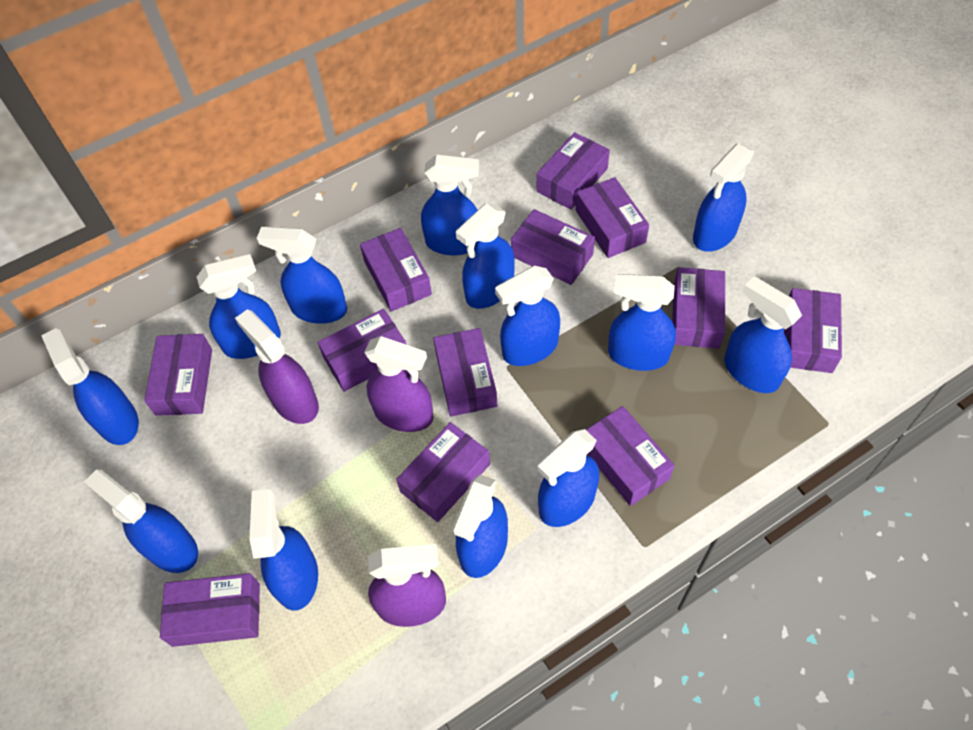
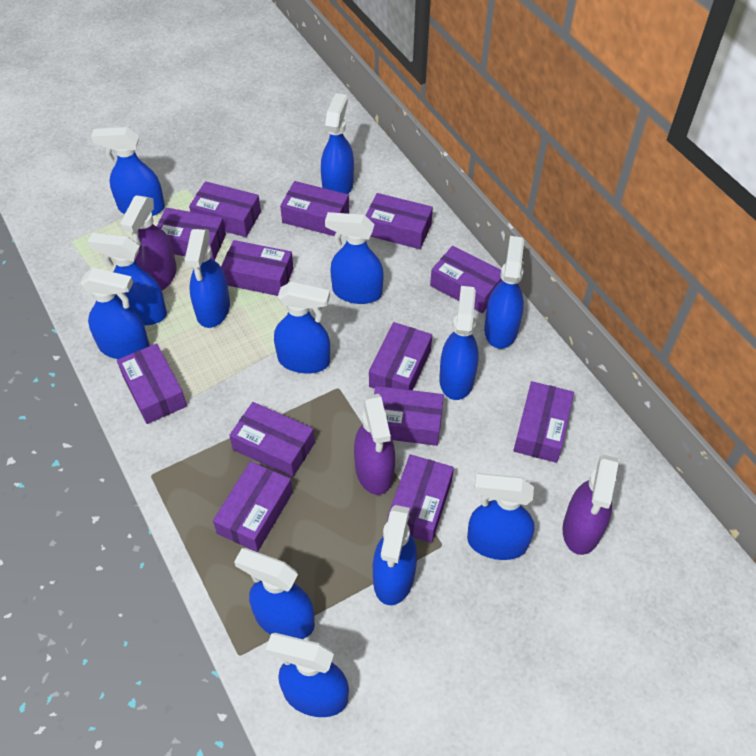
purple box: 12 -> 13

